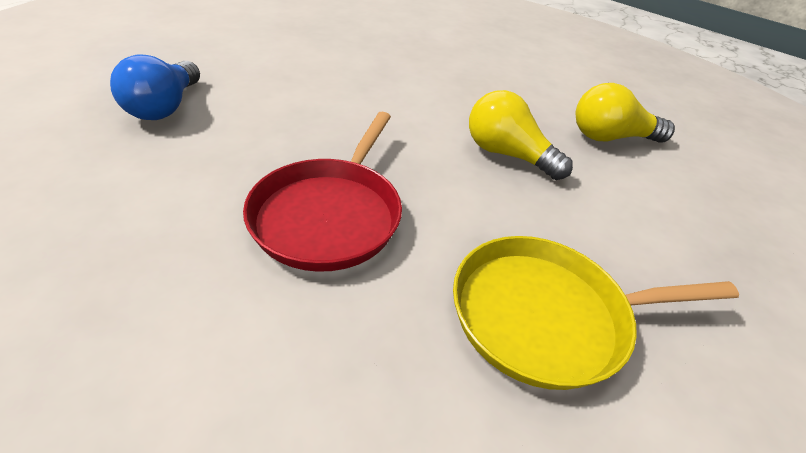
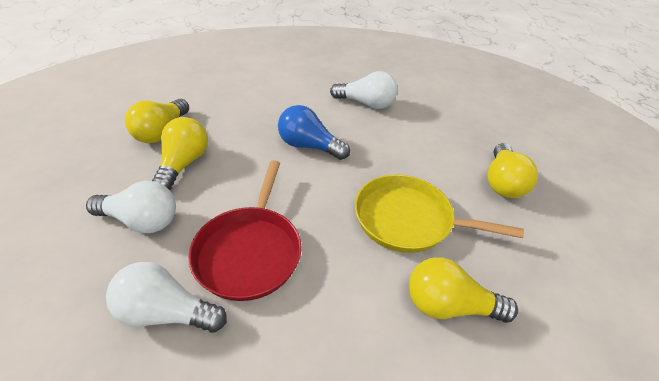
white light bulb: 0 -> 3
yellow light bulb: 2 -> 4

